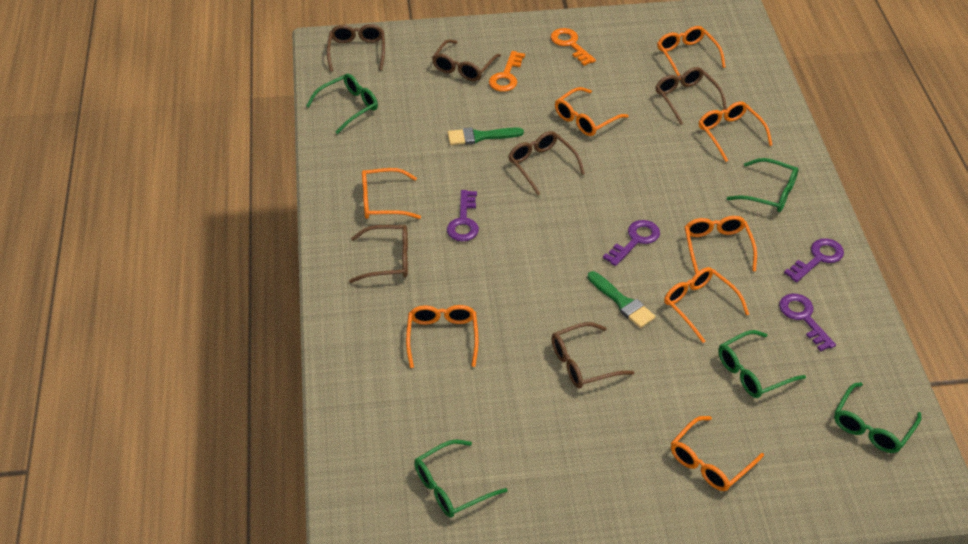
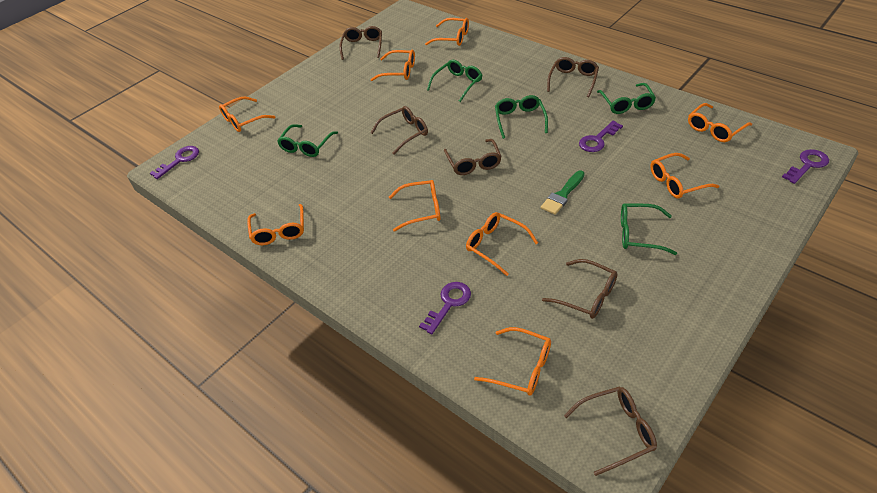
green brush: 2 -> 1
orange glasses: 8 -> 9
orange key: 2 -> 0

